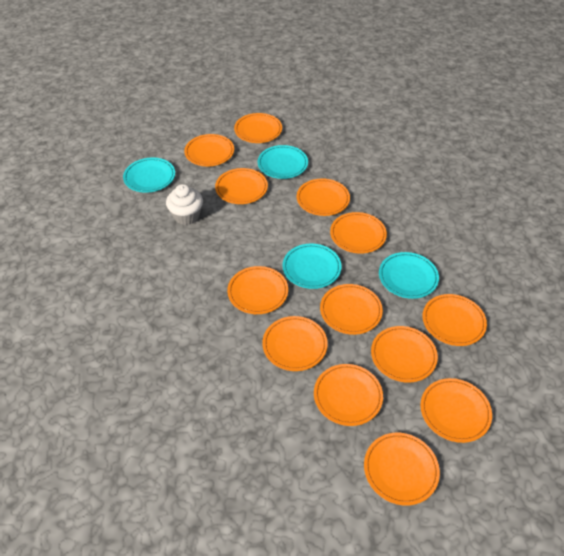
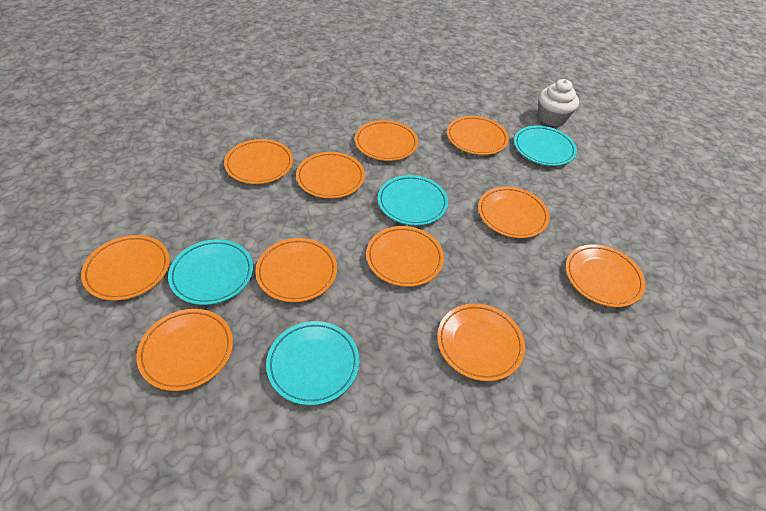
orange plate: 13 -> 11

